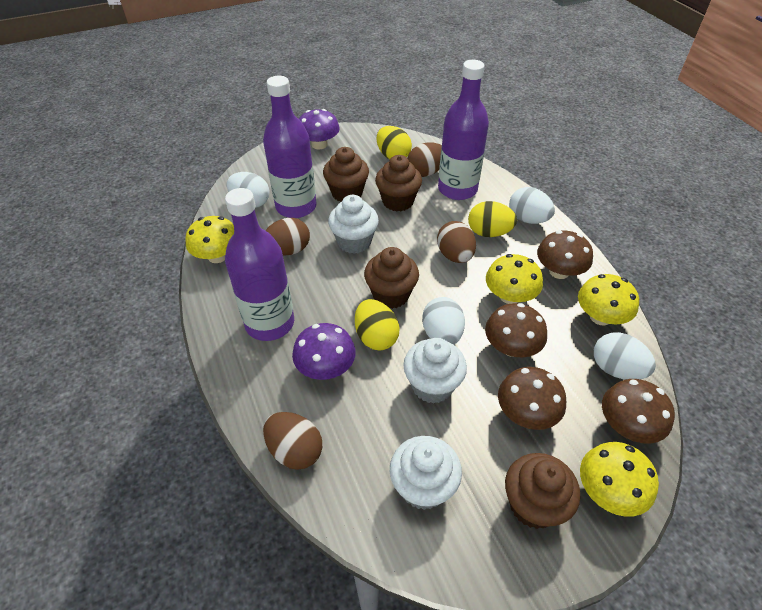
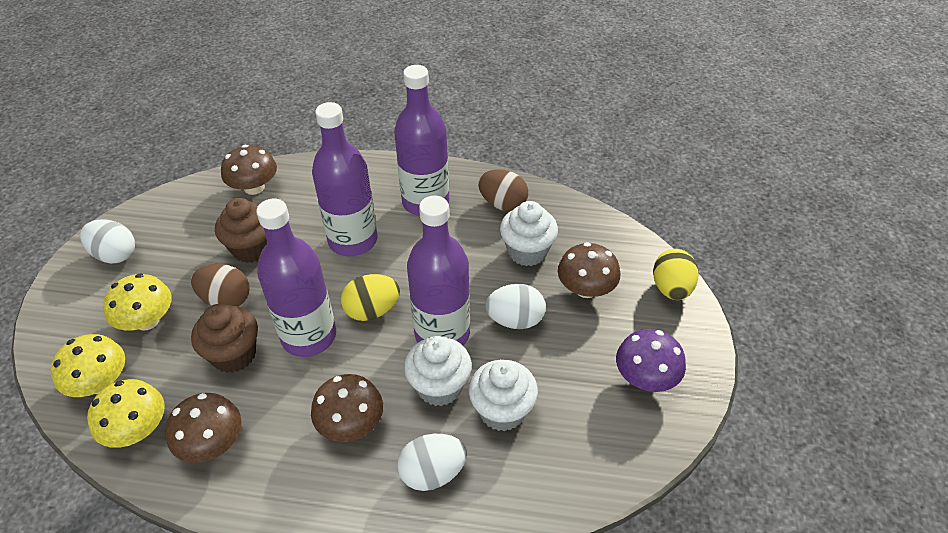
brown cupcake: 4 -> 2
brown egg: 4 -> 2
purple bottle: 3 -> 4
purple mushroom: 2 -> 1
white egg: 4 -> 3
yellow egg: 3 -> 2
yellow mushroom: 4 -> 3

